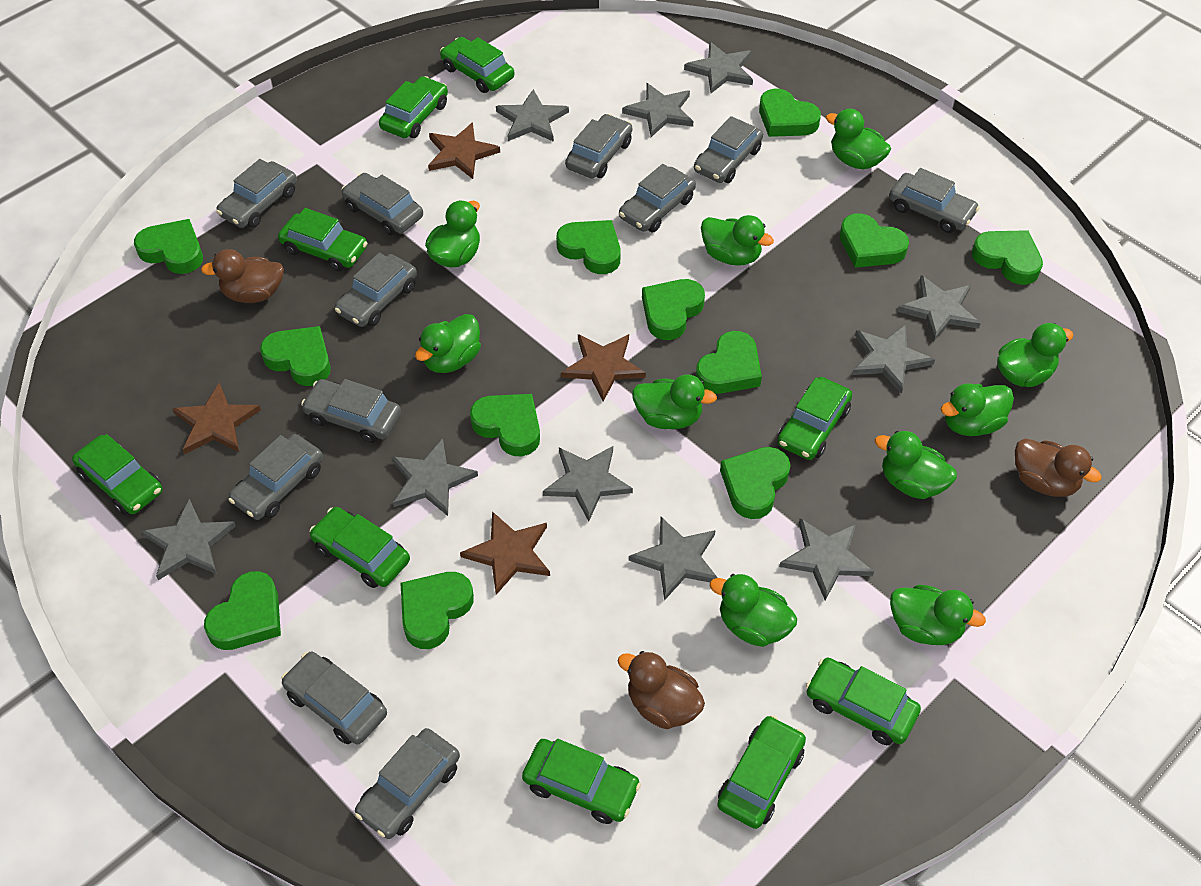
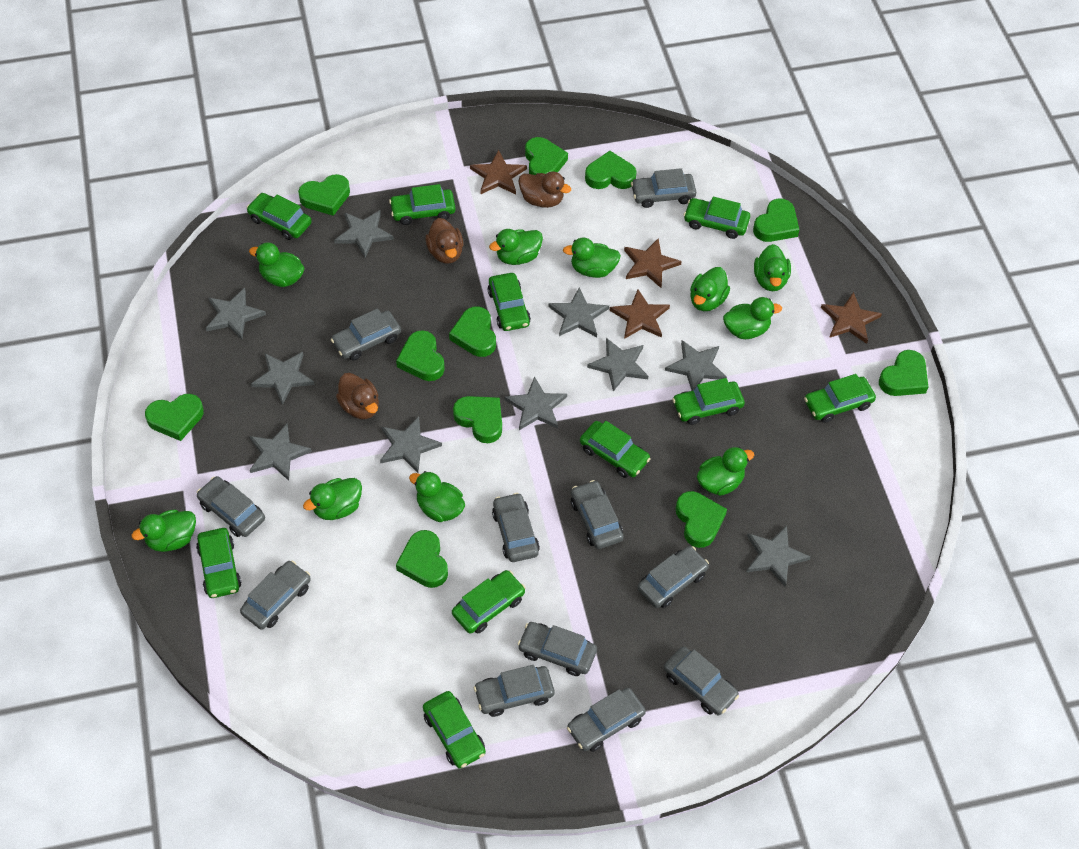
green car: 9 -> 10
green heart: 12 -> 11

